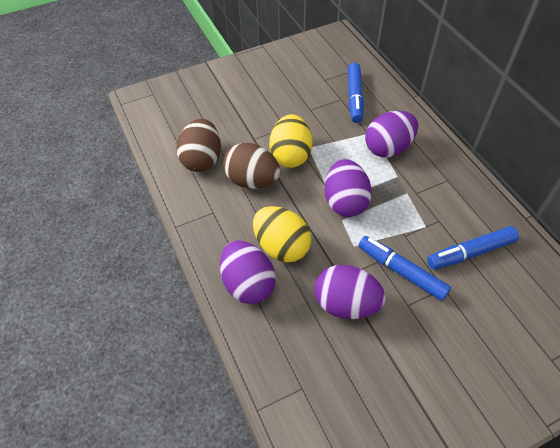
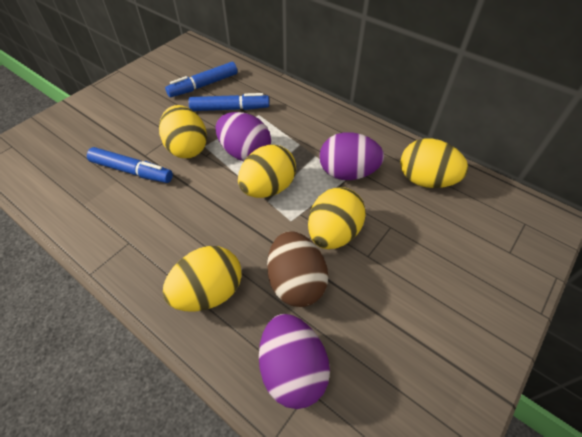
brown egg: 2 -> 1
purple egg: 4 -> 3
yellow egg: 2 -> 5

